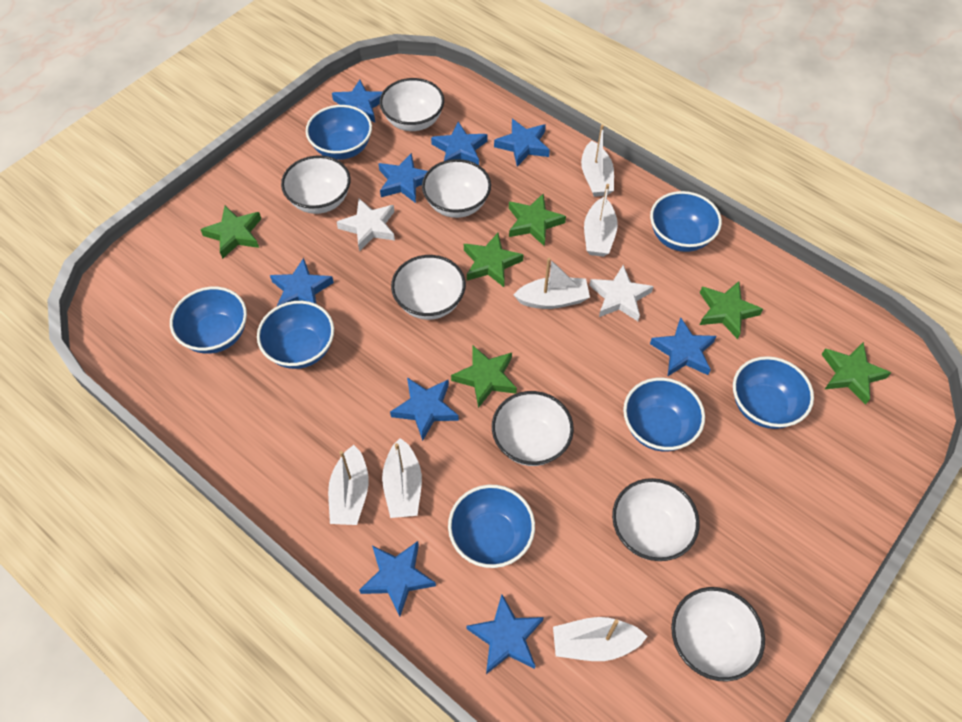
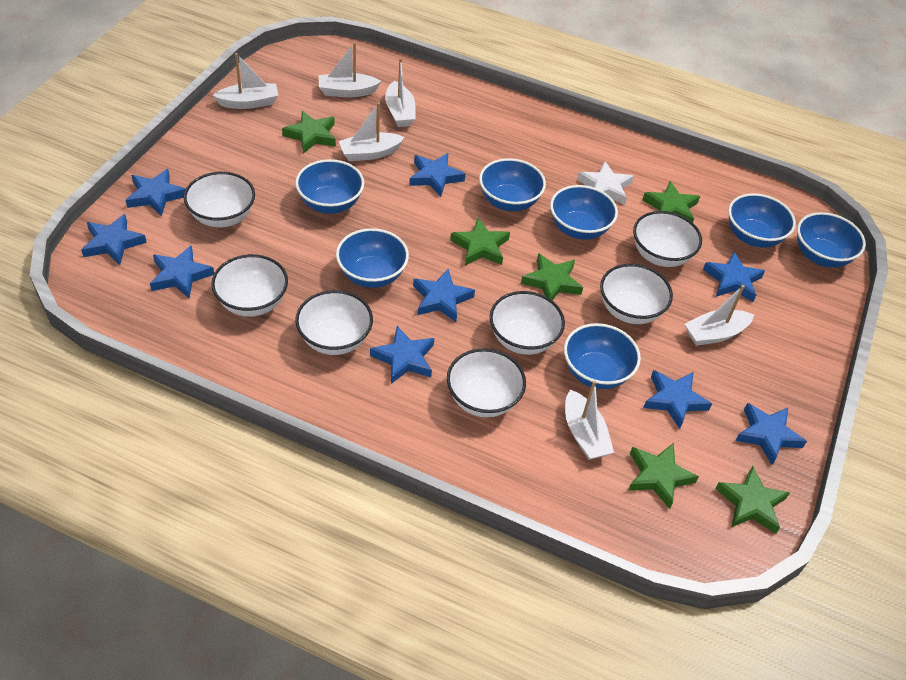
white star: 2 -> 1

